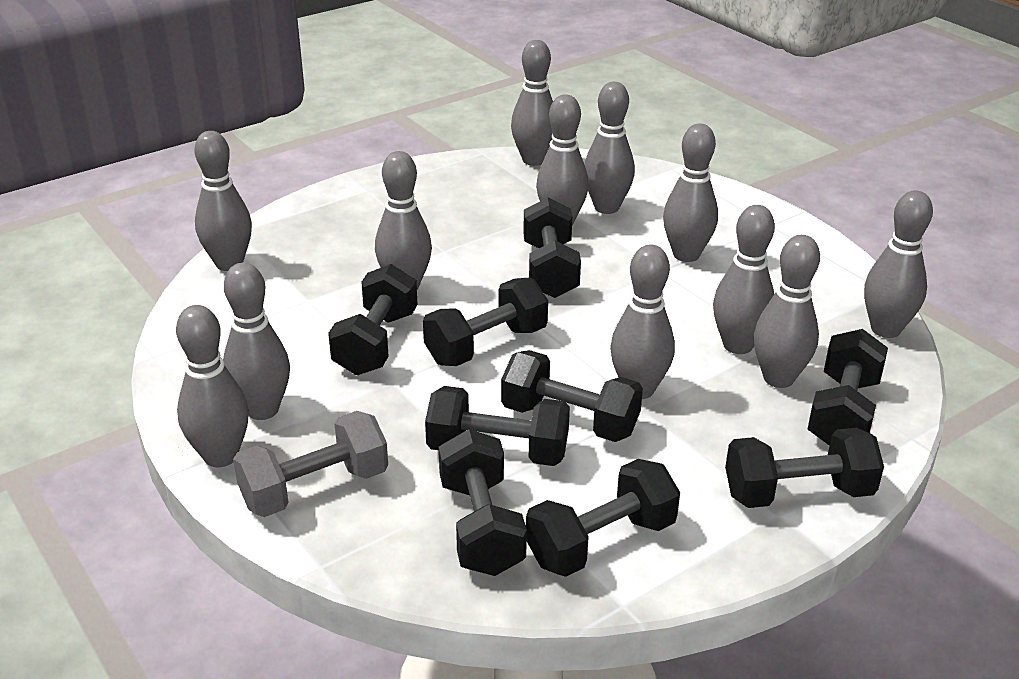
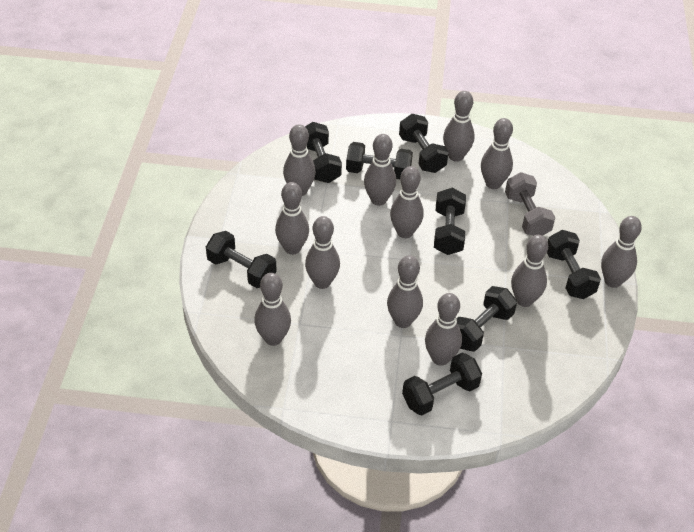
black dumbbell: 9 -> 8

